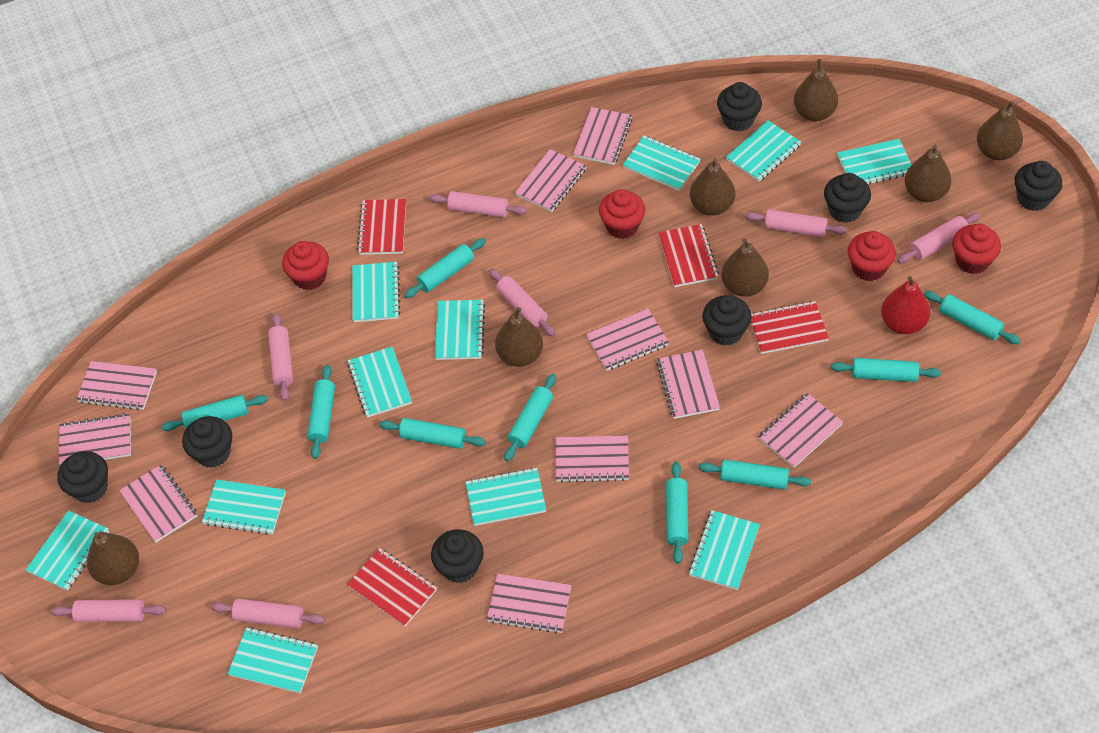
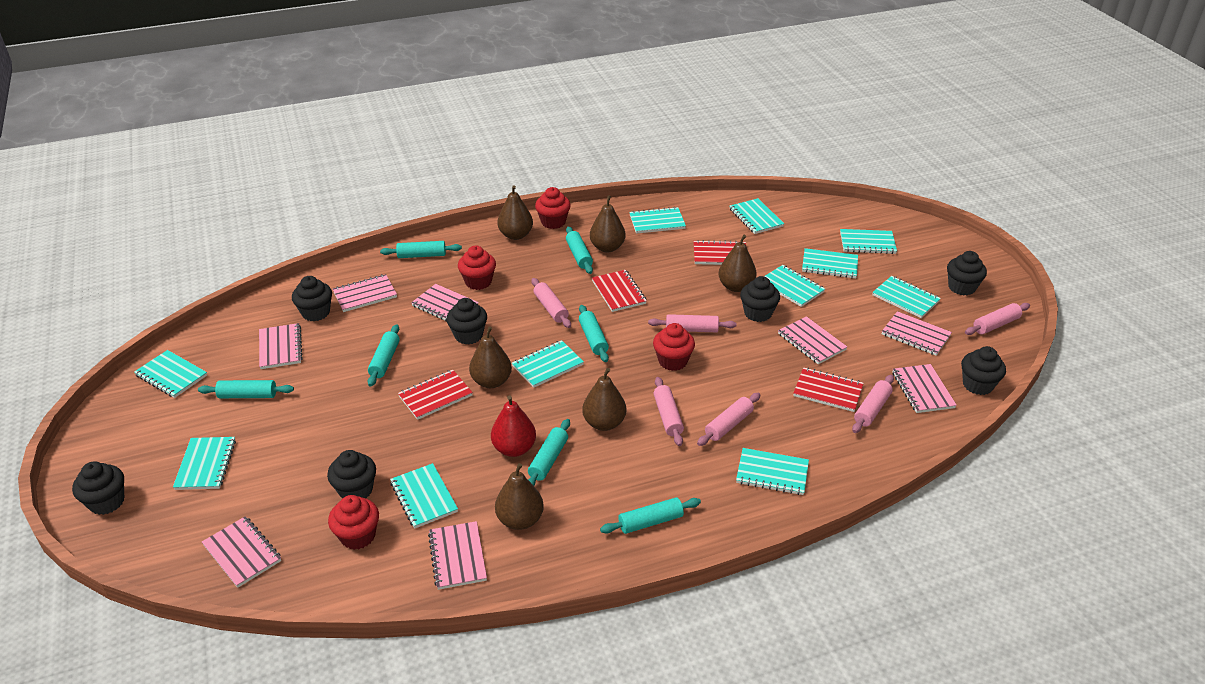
brown pear: 7 -> 6
pink notebook: 10 -> 8
pink rolling pin: 7 -> 6
turquoise rolling pin: 9 -> 7

